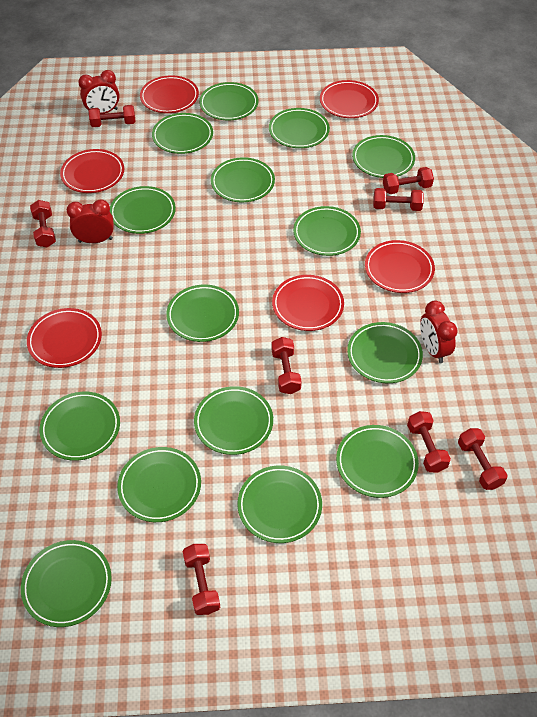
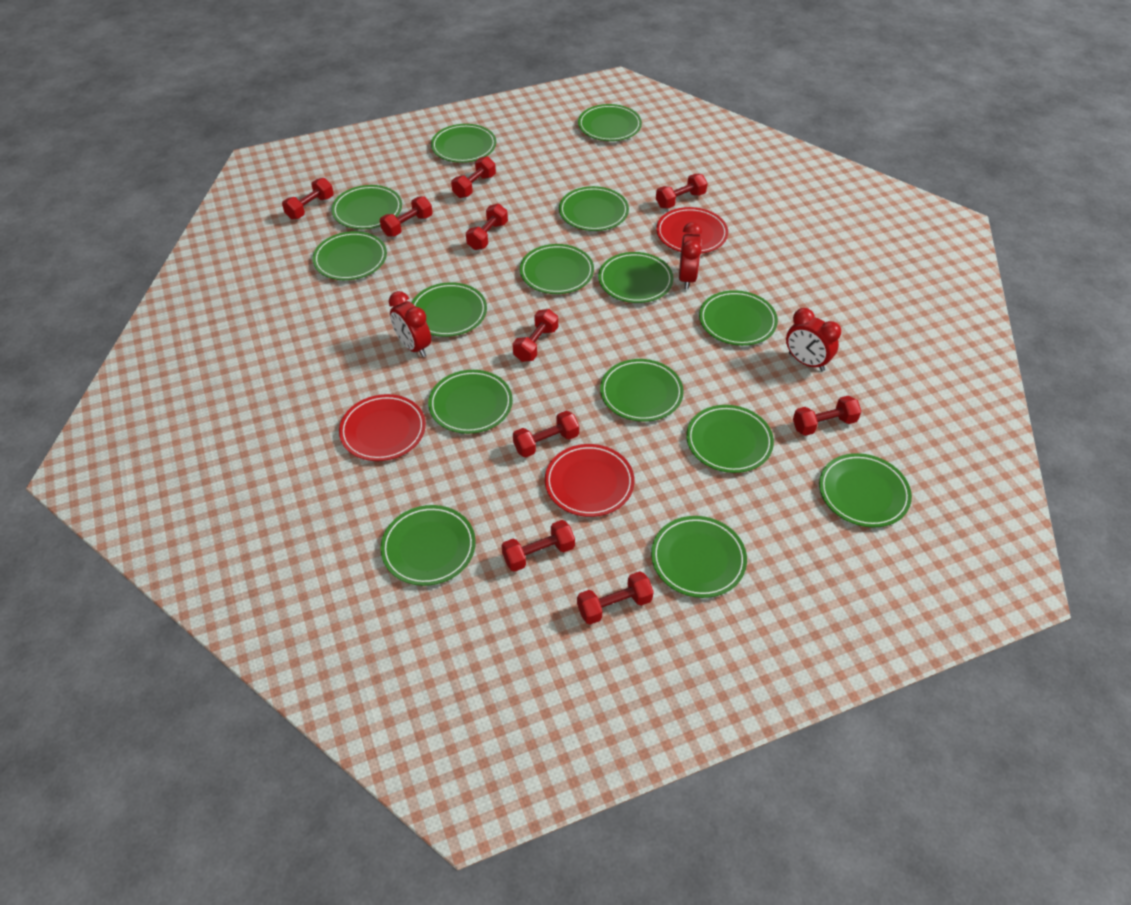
red dumbbell: 8 -> 10
red plate: 6 -> 3

